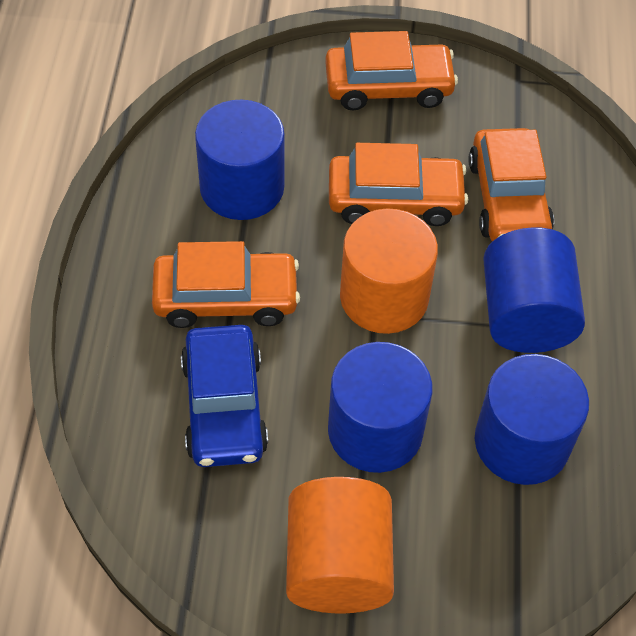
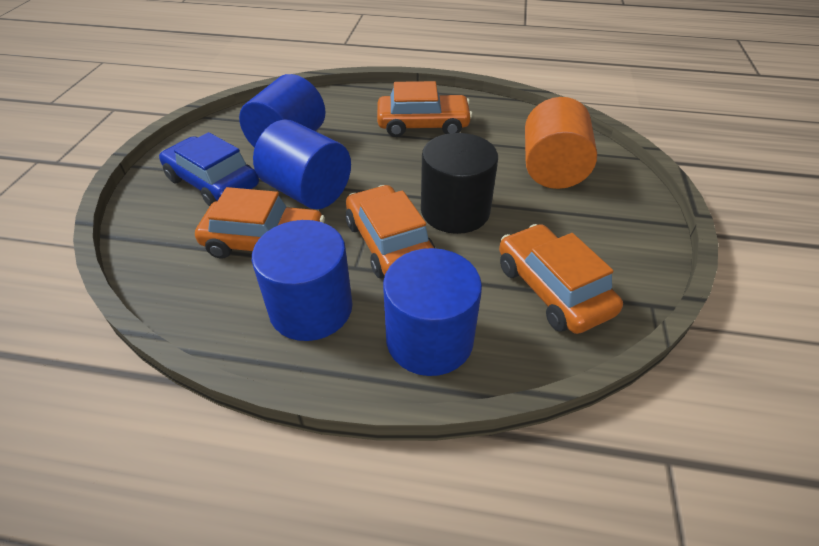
black cylinder: 0 -> 1
orange cylinder: 2 -> 1

